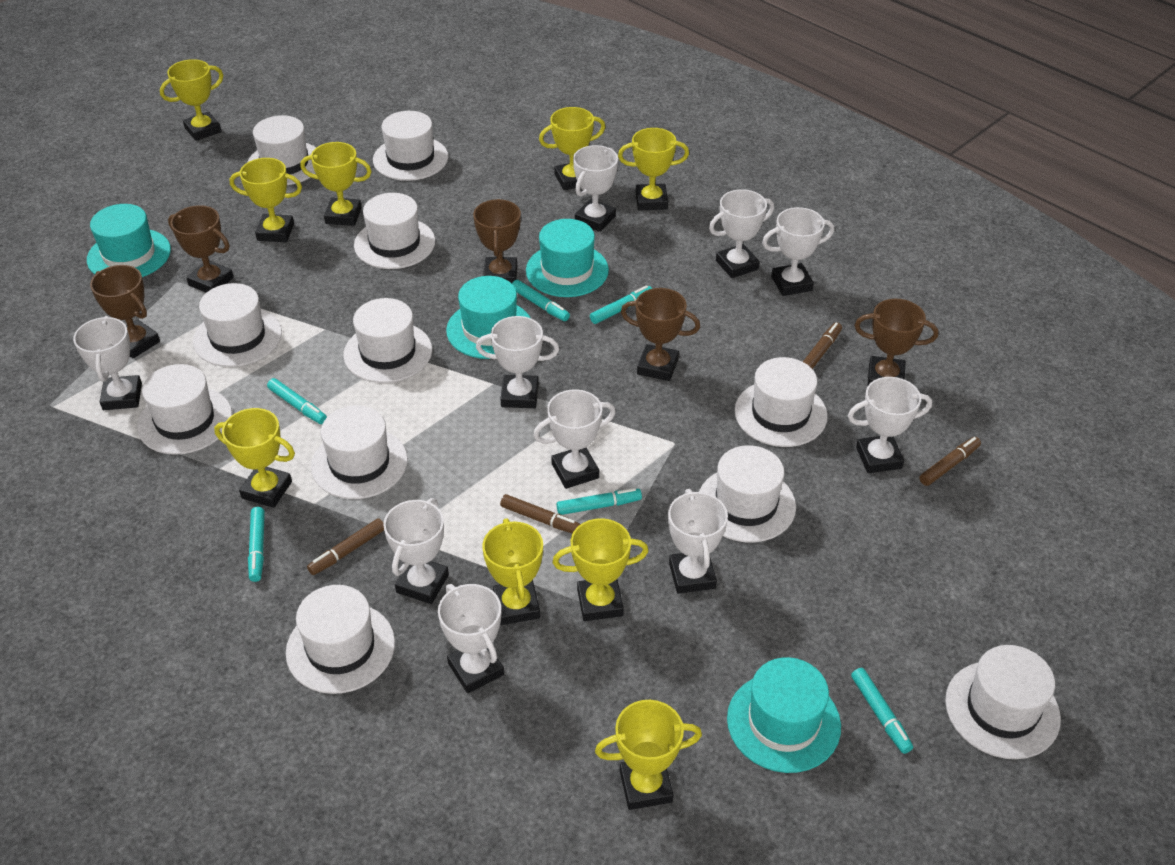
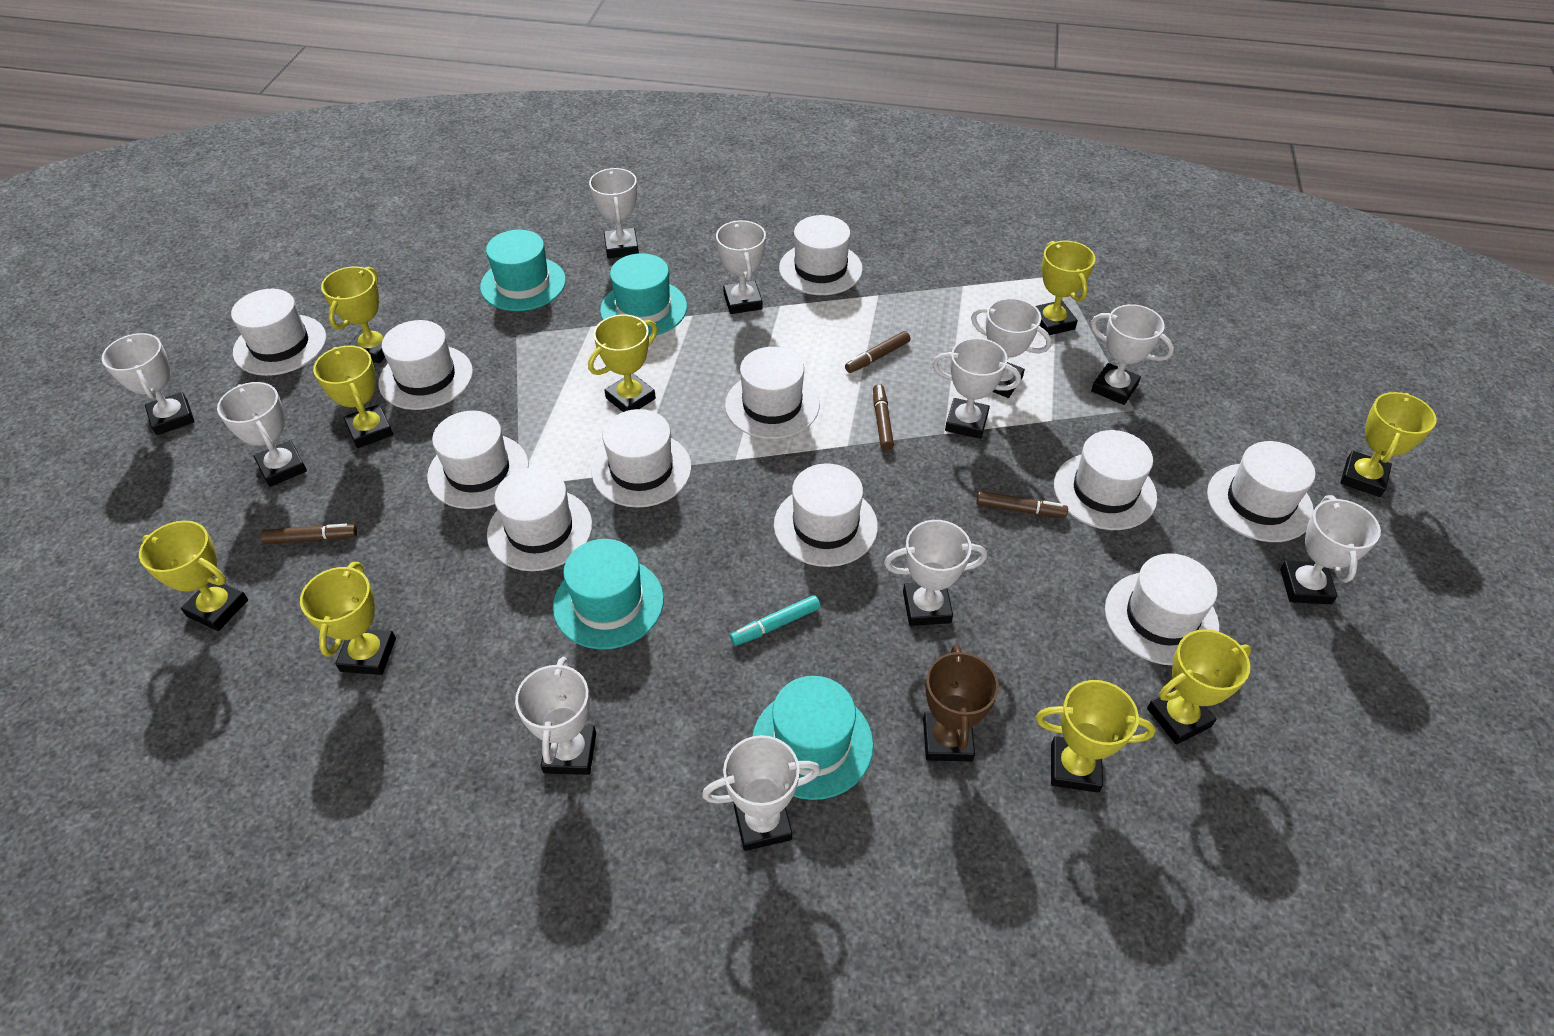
brown trophy: 5 -> 1
turquoise marker: 6 -> 1
white trophy: 10 -> 11

